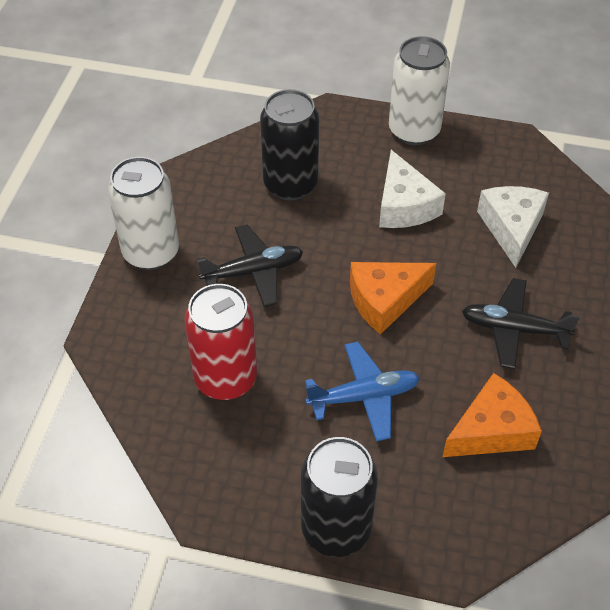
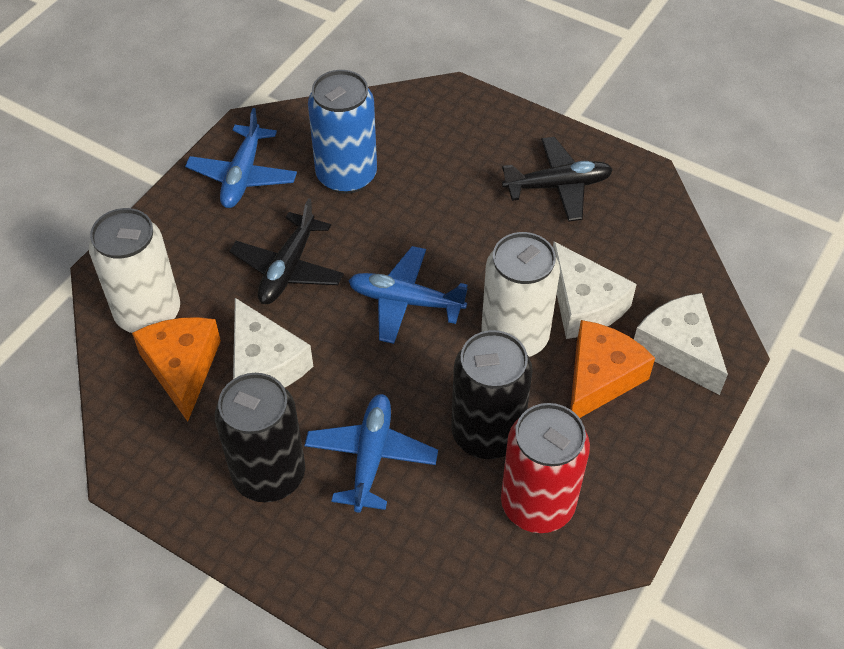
blue can: 0 -> 1
blue plane: 1 -> 3
white cheese: 2 -> 3

